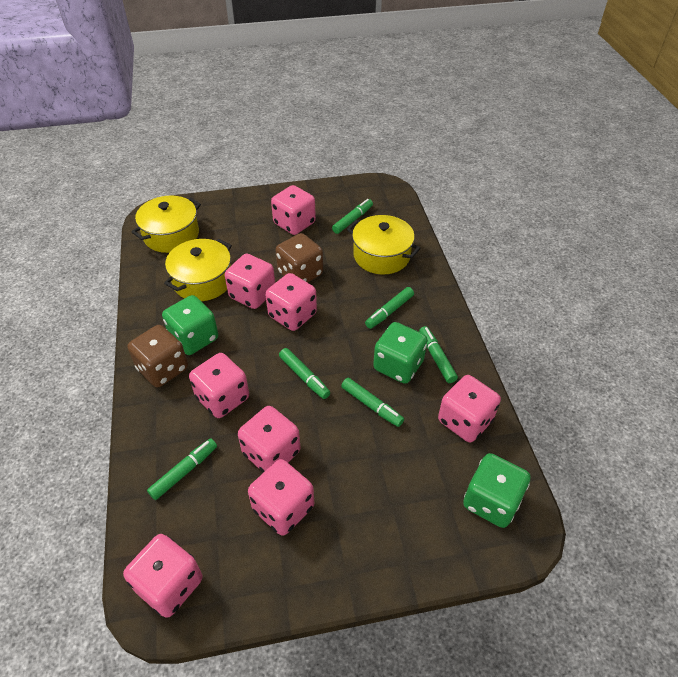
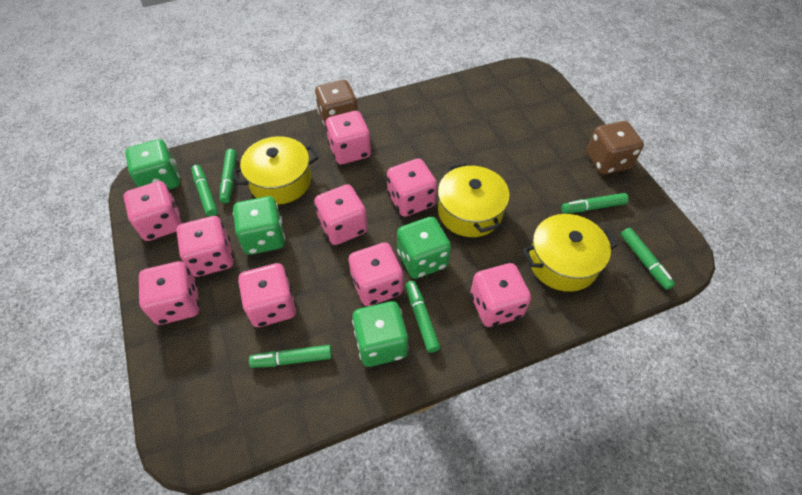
green dice: 3 -> 4
pink dice: 8 -> 9

